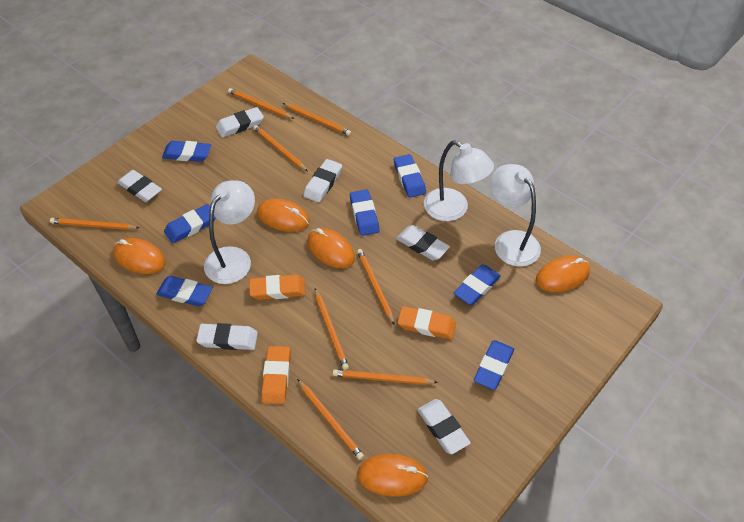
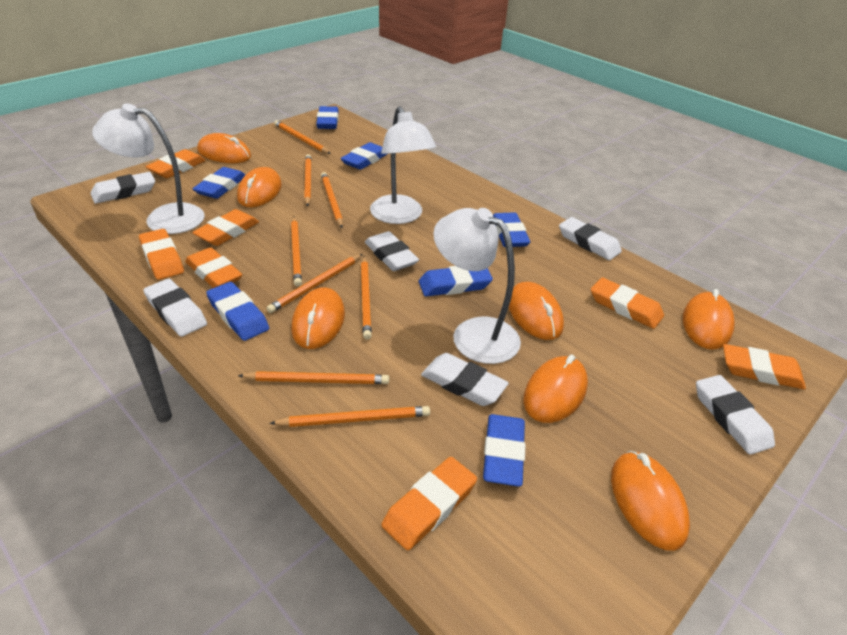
orange eraser: 3 -> 7
orange mouse: 5 -> 7

